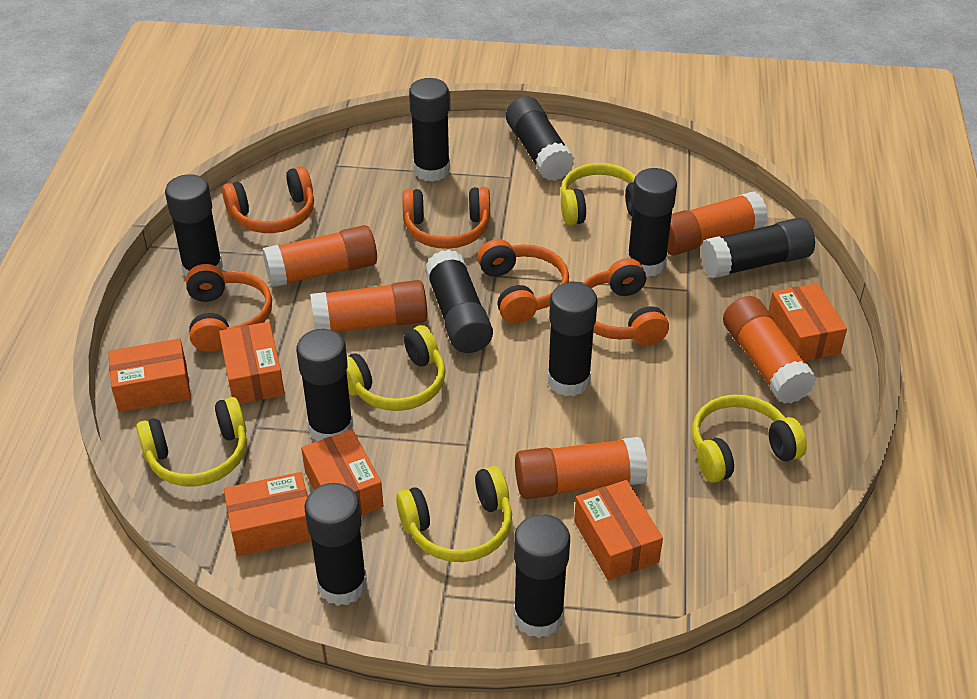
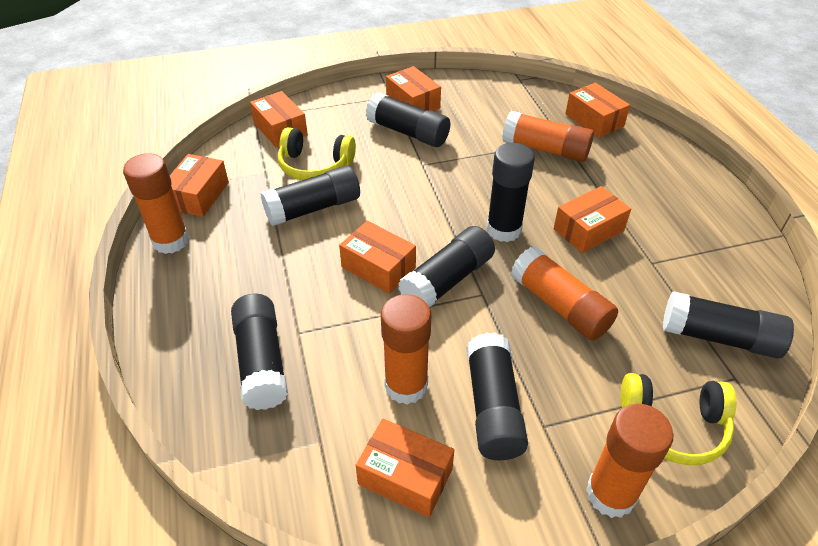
black glue stick: 10 -> 7
orange box: 6 -> 7
orange headphones: 5 -> 0
yellow headphones: 5 -> 2

